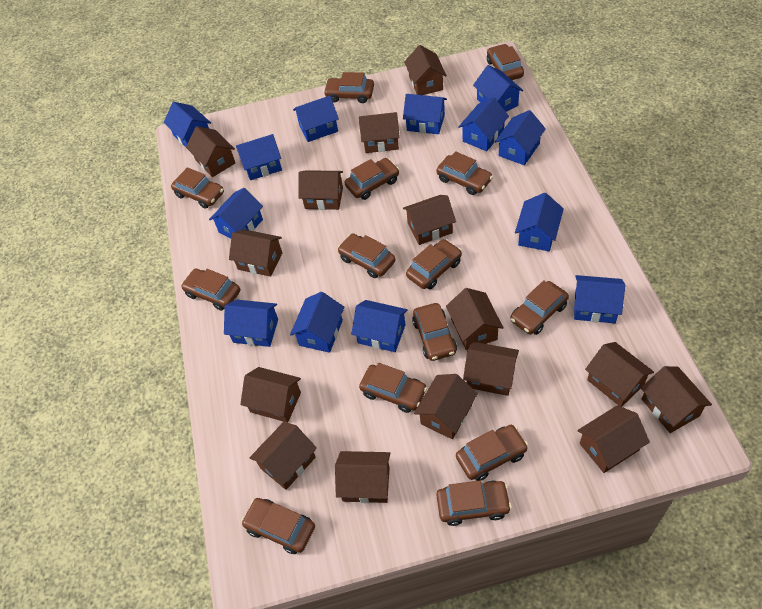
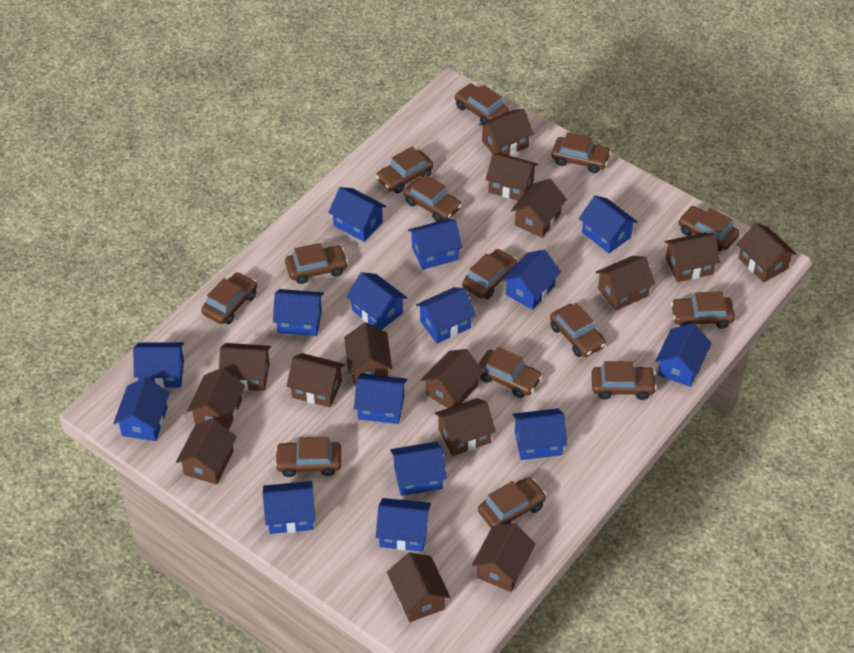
blue house: 13 -> 15

